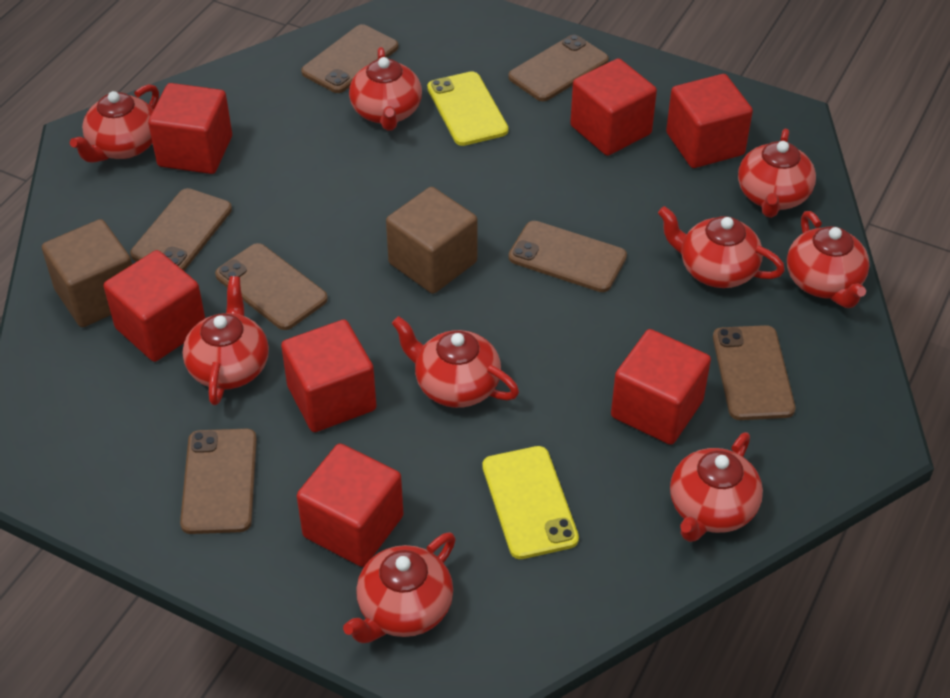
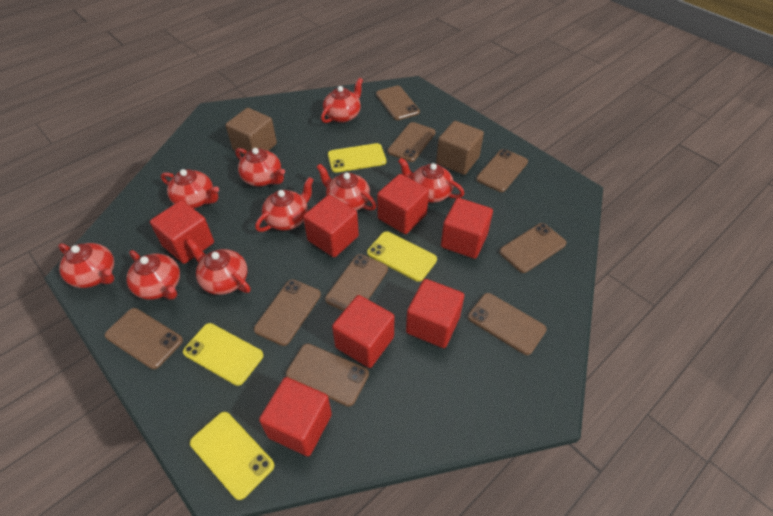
brown phone: 7 -> 9
yellow phone: 2 -> 4

